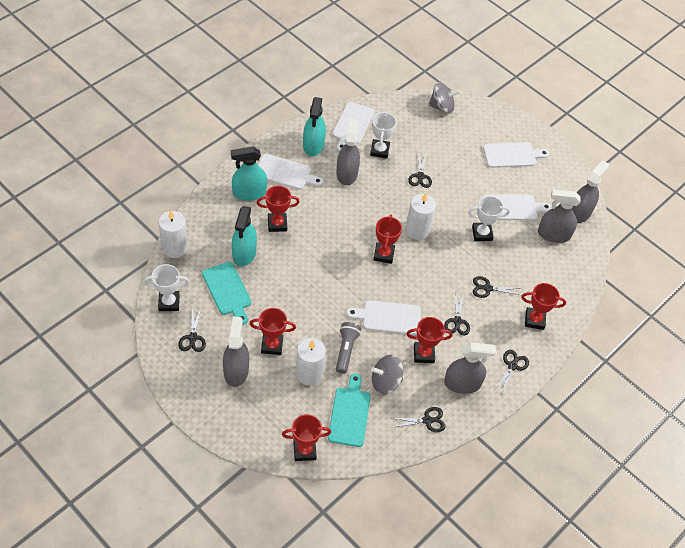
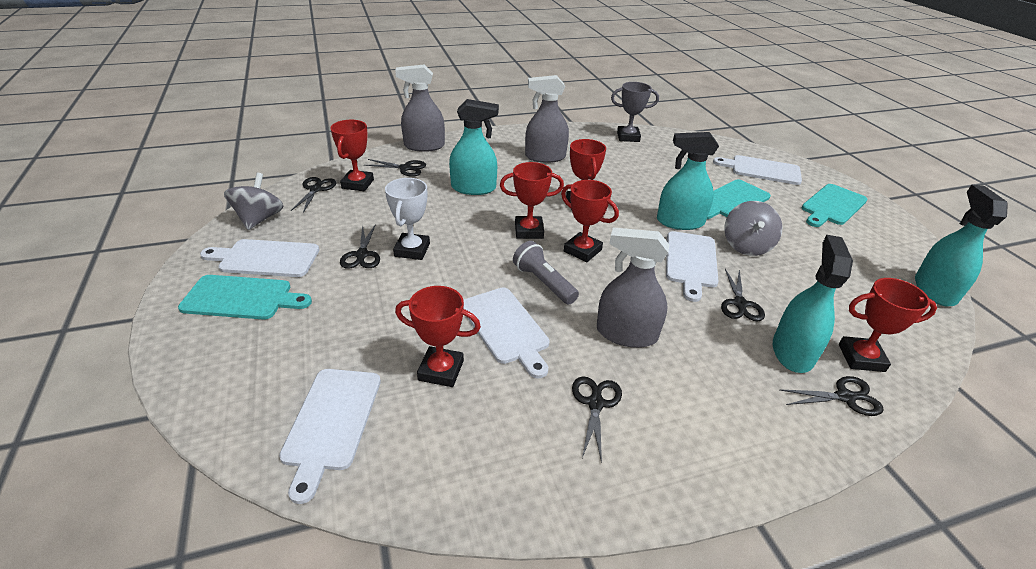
grey spray bottle: 5 -> 3
grey trophy: 0 -> 1
turquoise cutting board: 2 -> 3
turquoise spray bottle: 3 -> 4
white candle: 3 -> 0
white trophy: 3 -> 1

